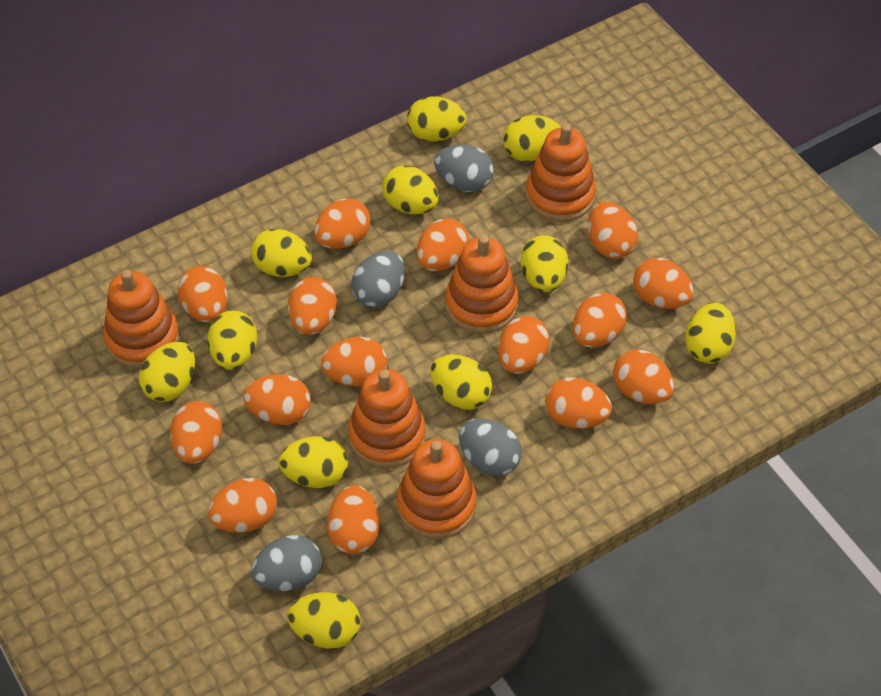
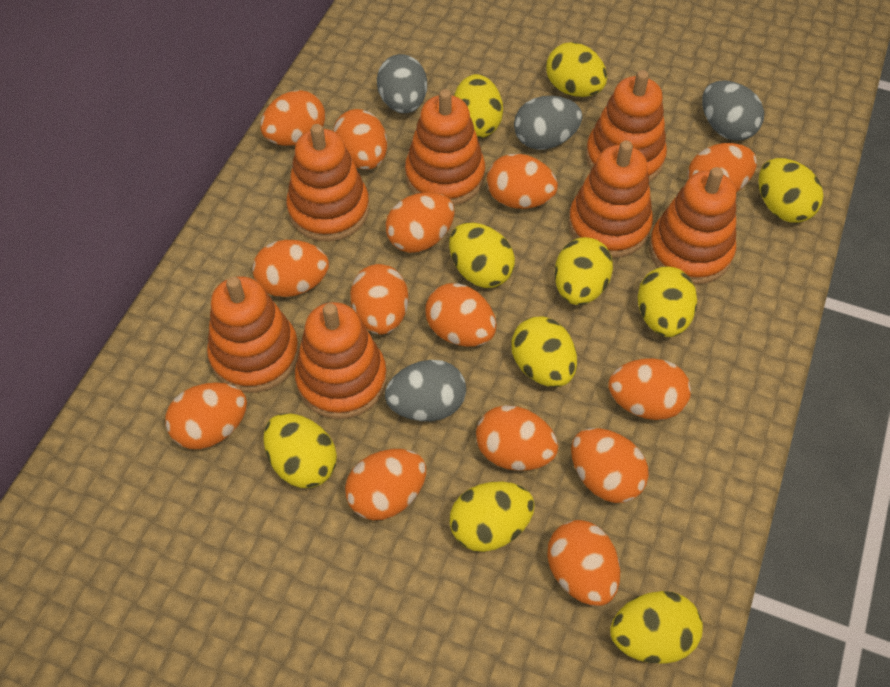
orange egg: 15 -> 14
orange stacking toy: 5 -> 7
yellow egg: 11 -> 10

